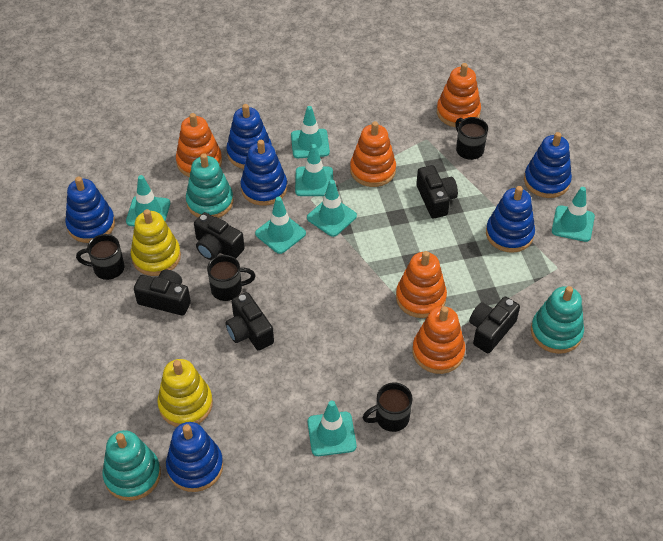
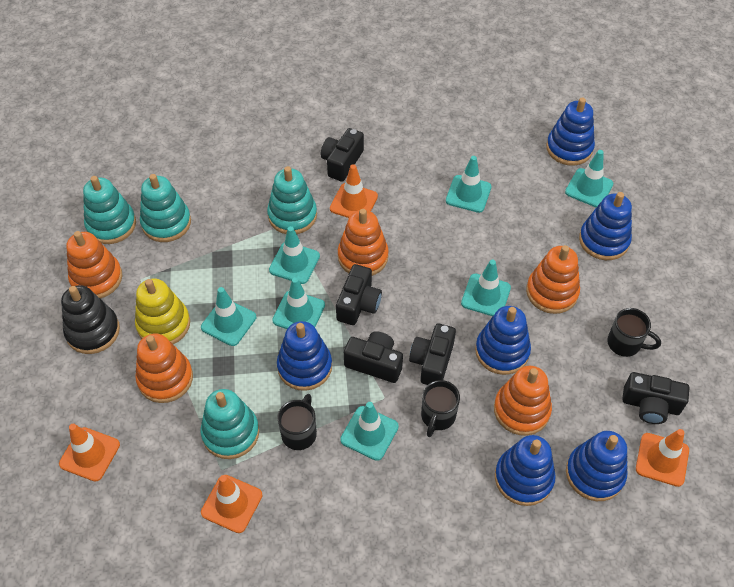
black mug: 4 -> 3
black stacking toy: 0 -> 1
orange traffic cone: 0 -> 4
turquoise stacking toy: 3 -> 4
yellow stacking toy: 2 -> 1

